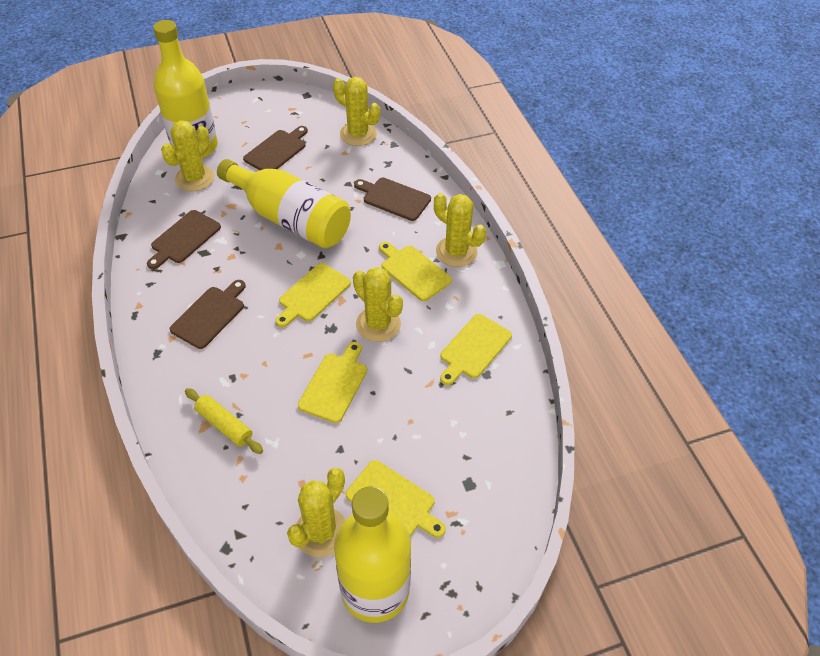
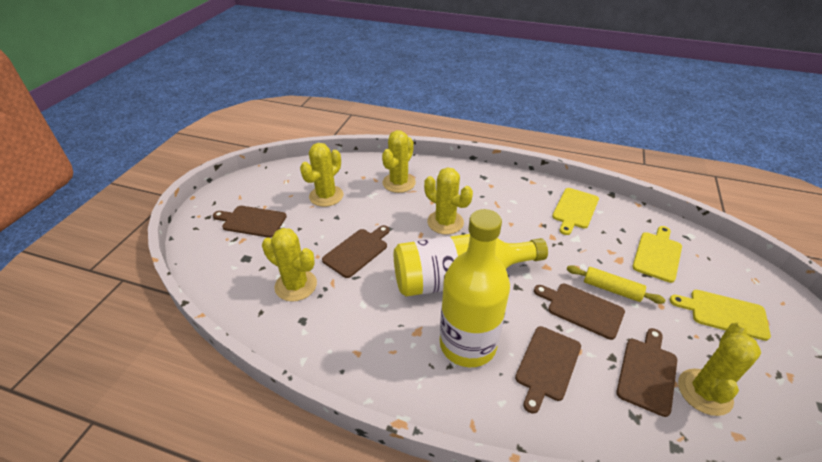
brown cutting board: 4 -> 5
yellow bottle: 3 -> 2
yellow cutting board: 5 -> 3

